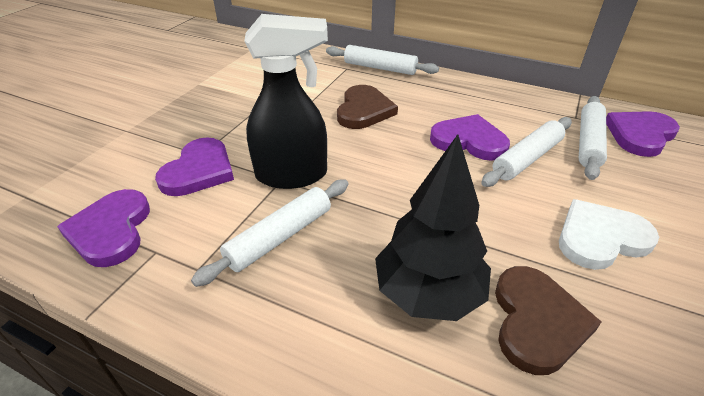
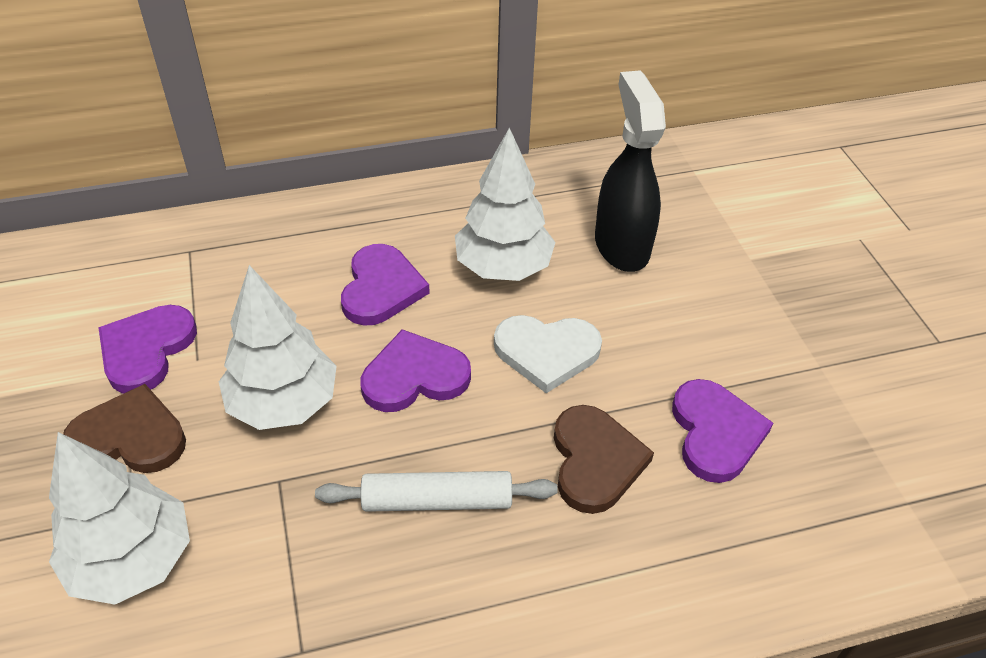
black tree: 1 -> 0
white rolling pin: 4 -> 1
white tree: 0 -> 3

